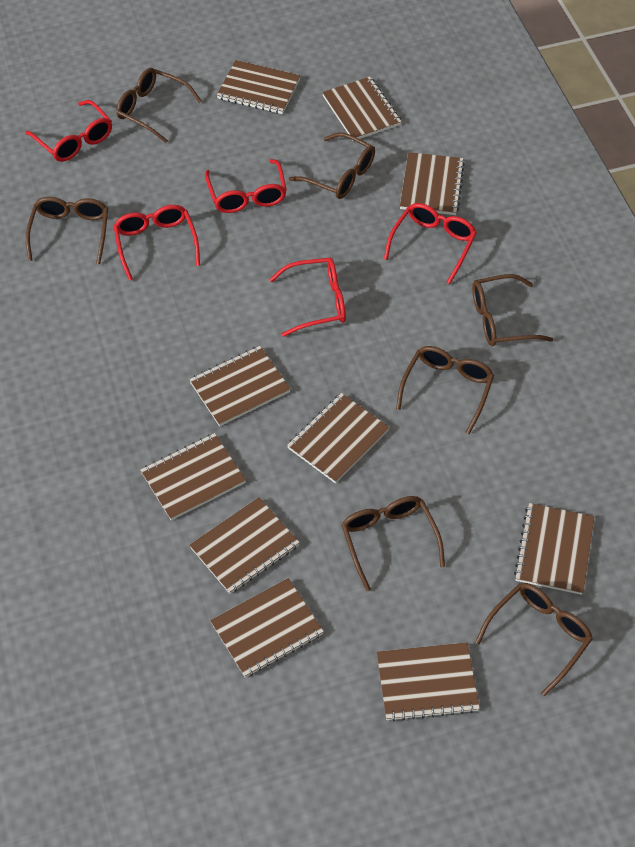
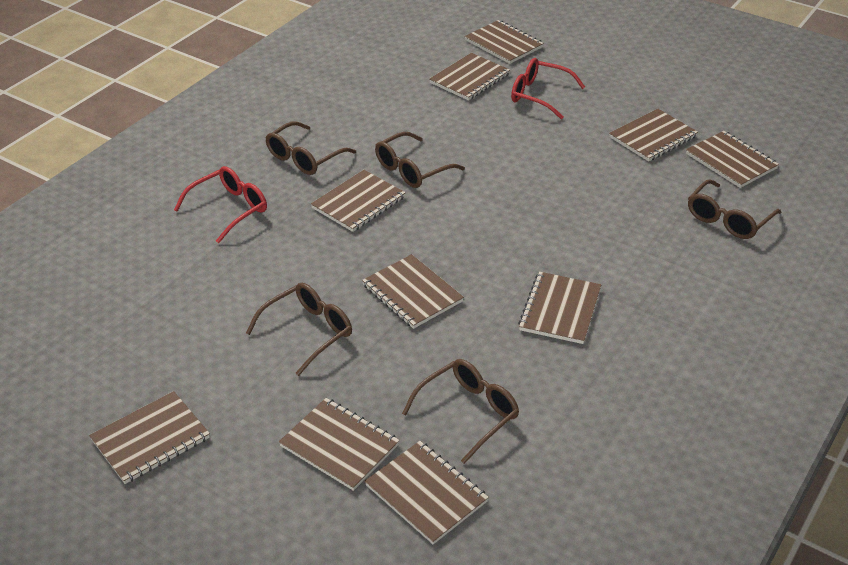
brown glasses: 7 -> 5
red glasses: 5 -> 2

